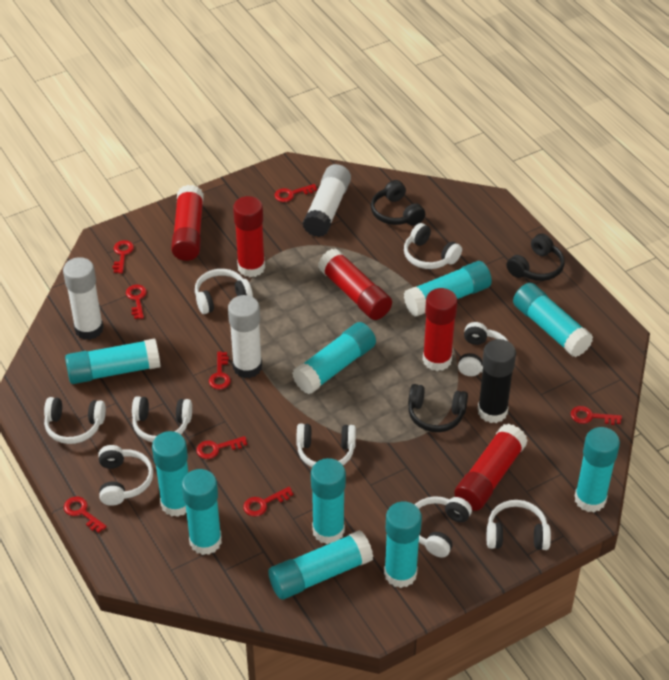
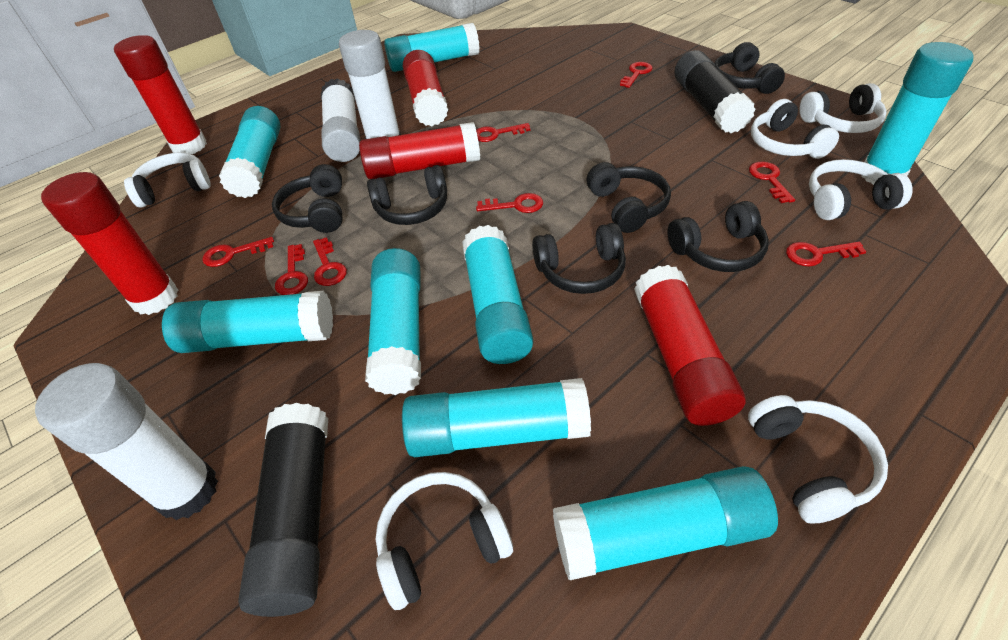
black glue stick: 1 -> 2
black headphones: 3 -> 6
turquoise glue stick: 10 -> 8
white headphones: 9 -> 6

